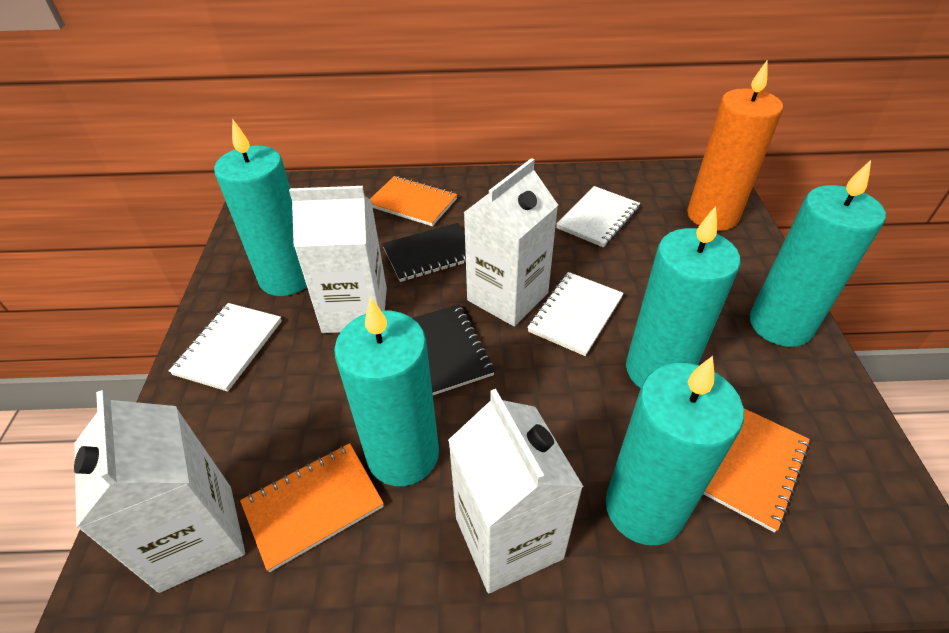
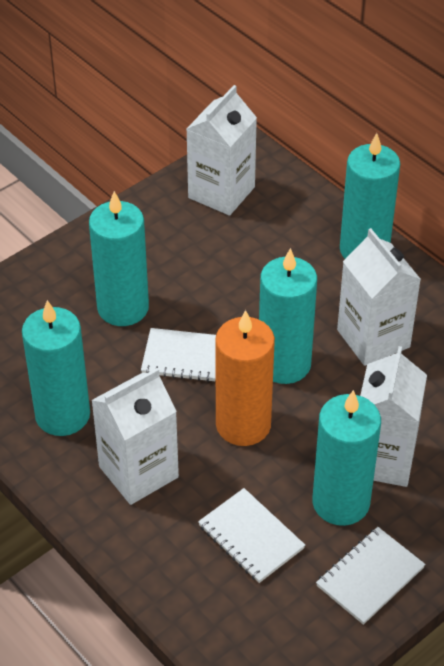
black notebook: 2 -> 0
orange notebook: 3 -> 0

